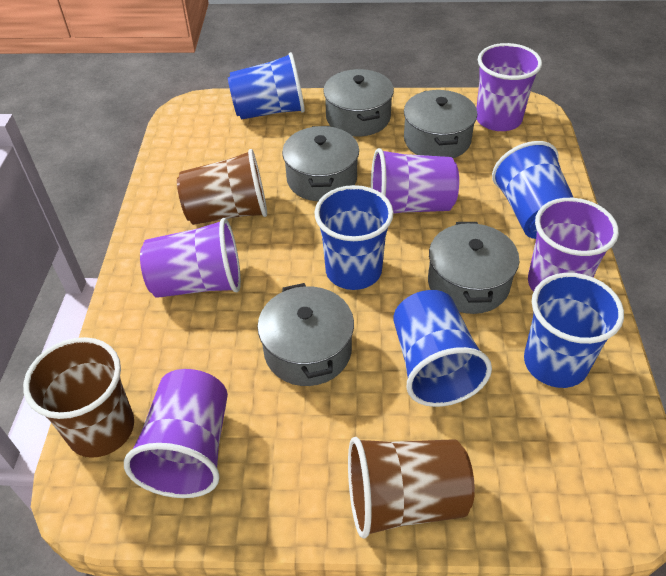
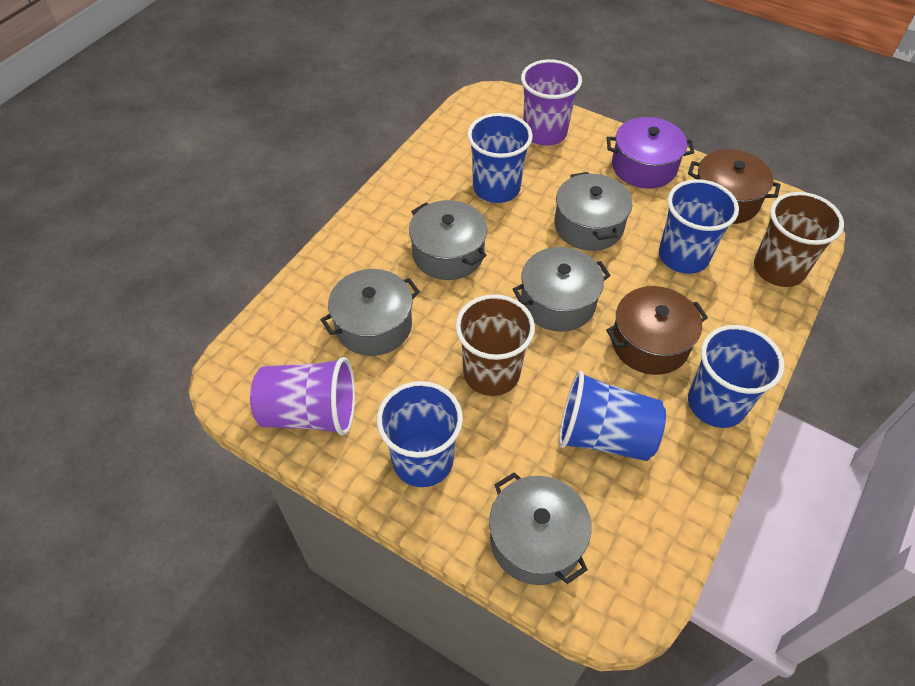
brown cup: 3 -> 2
brown pot: 0 -> 2
purple cup: 5 -> 2
purple pot: 0 -> 1

